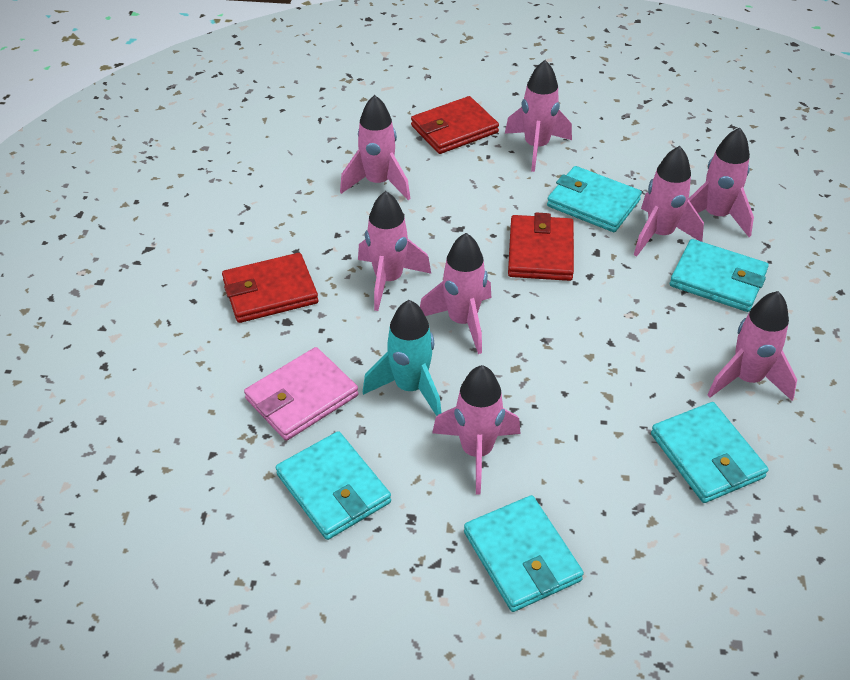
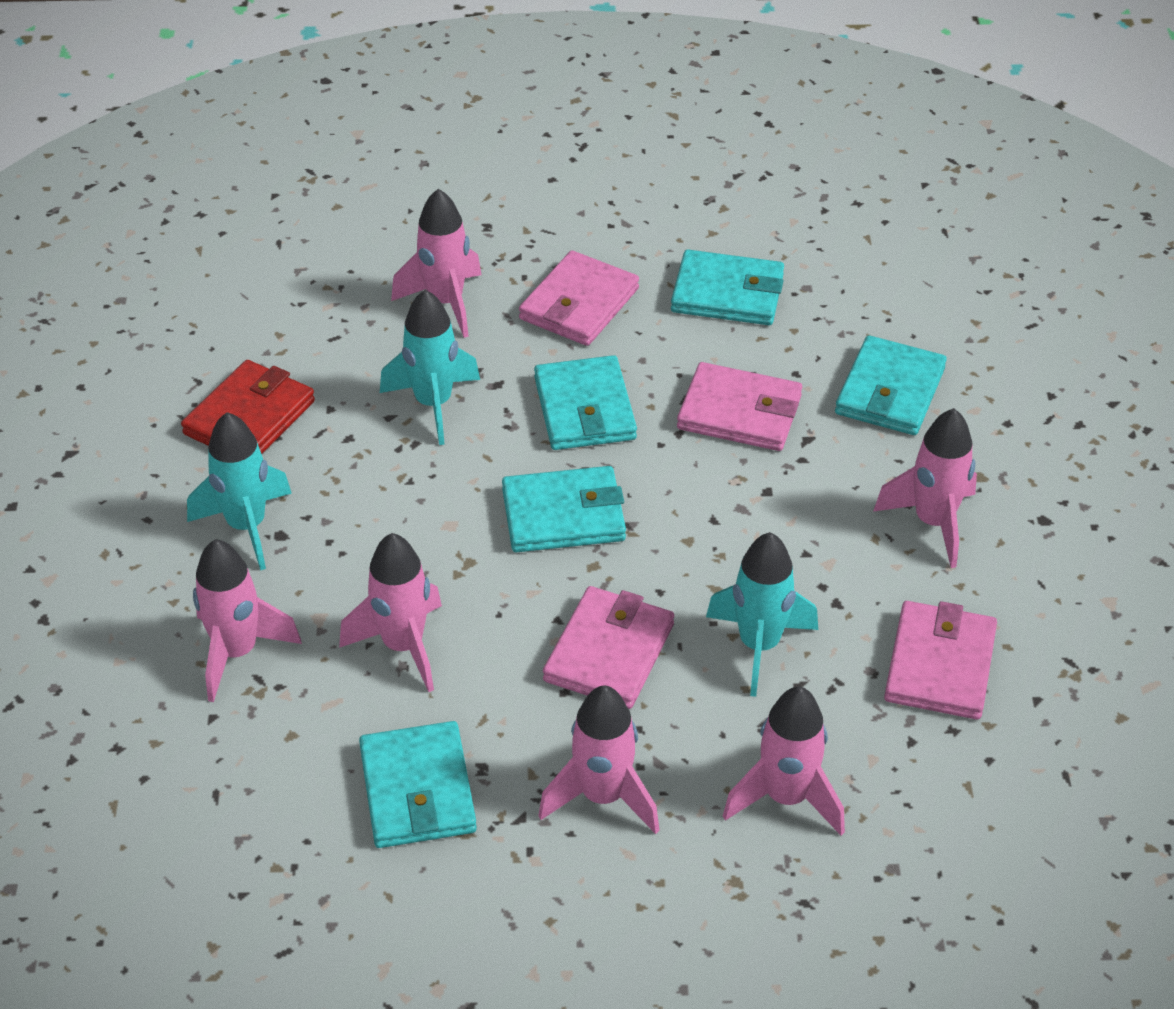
pink rocket: 8 -> 6
pink wallet: 1 -> 4
red wallet: 3 -> 1
turquoise rocket: 1 -> 3

